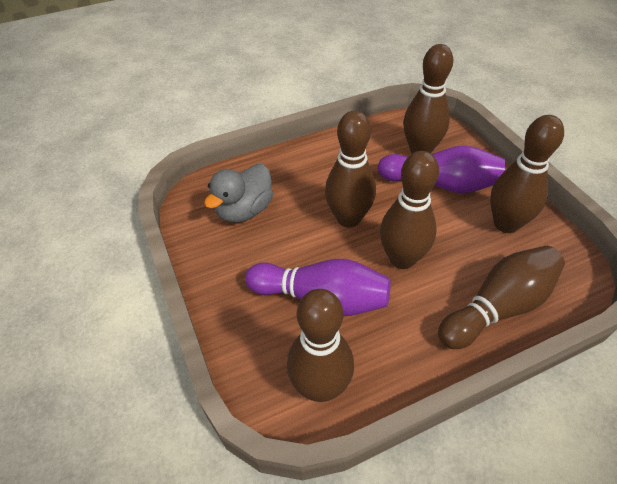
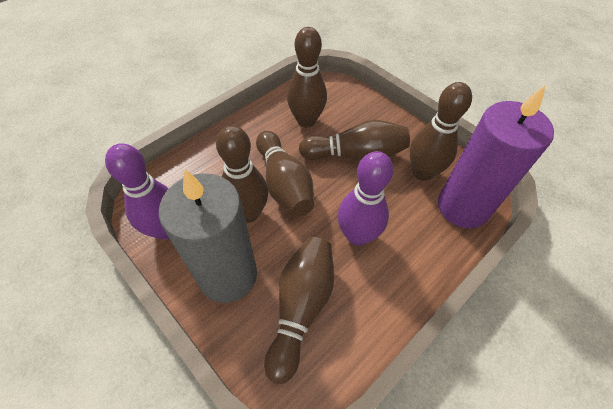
grey candle: 0 -> 1
grey duck: 1 -> 0
purple candle: 0 -> 1

